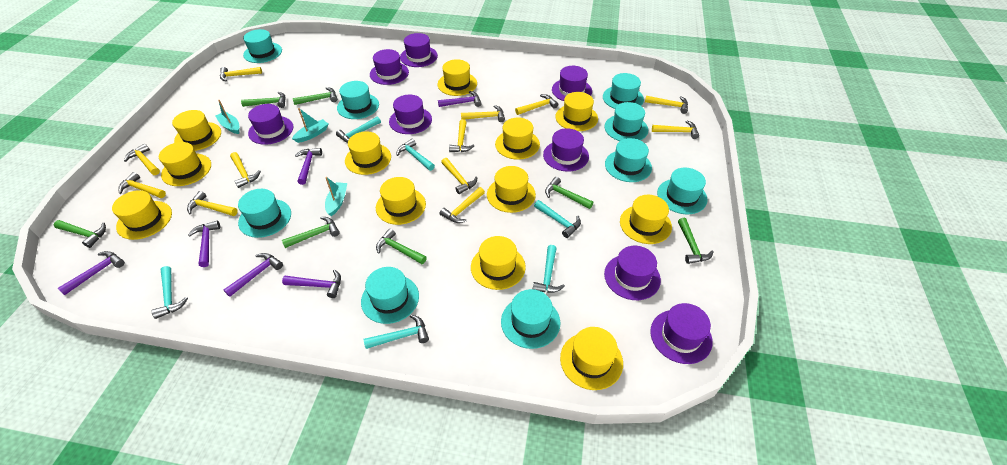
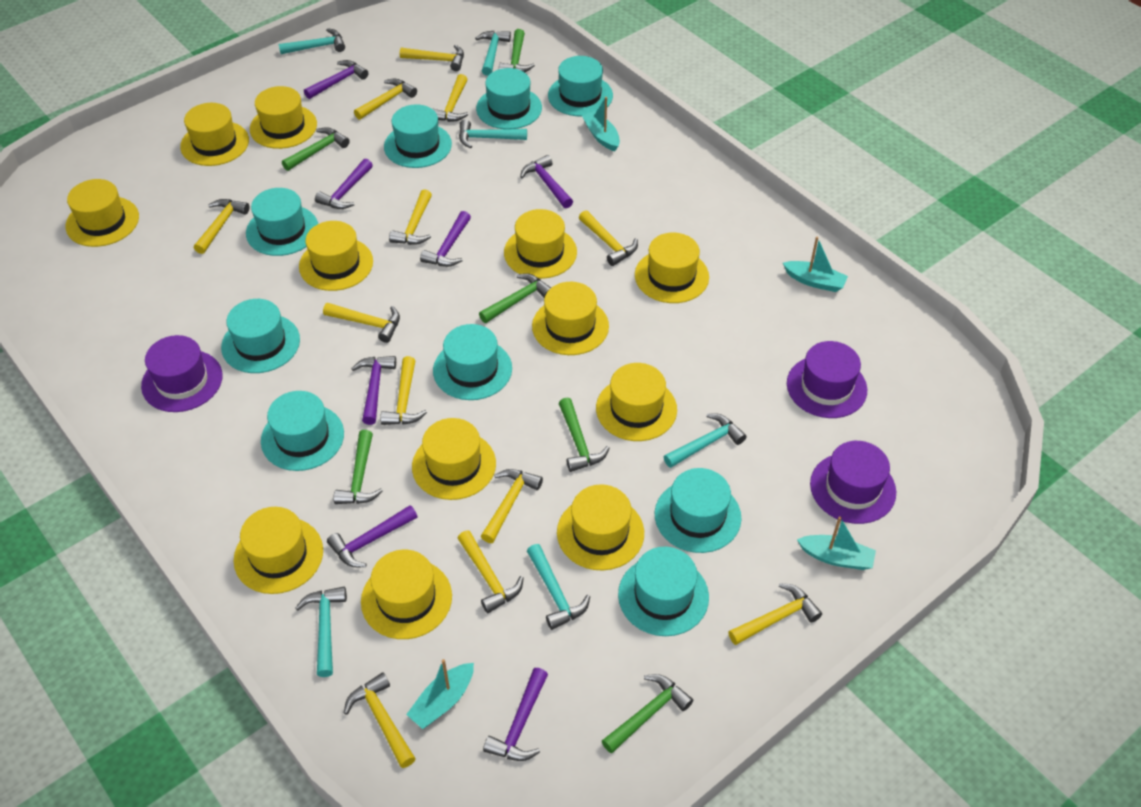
green hammer: 7 -> 6
purple hammer: 6 -> 7
purple hat: 8 -> 3
turquoise boat: 3 -> 4

